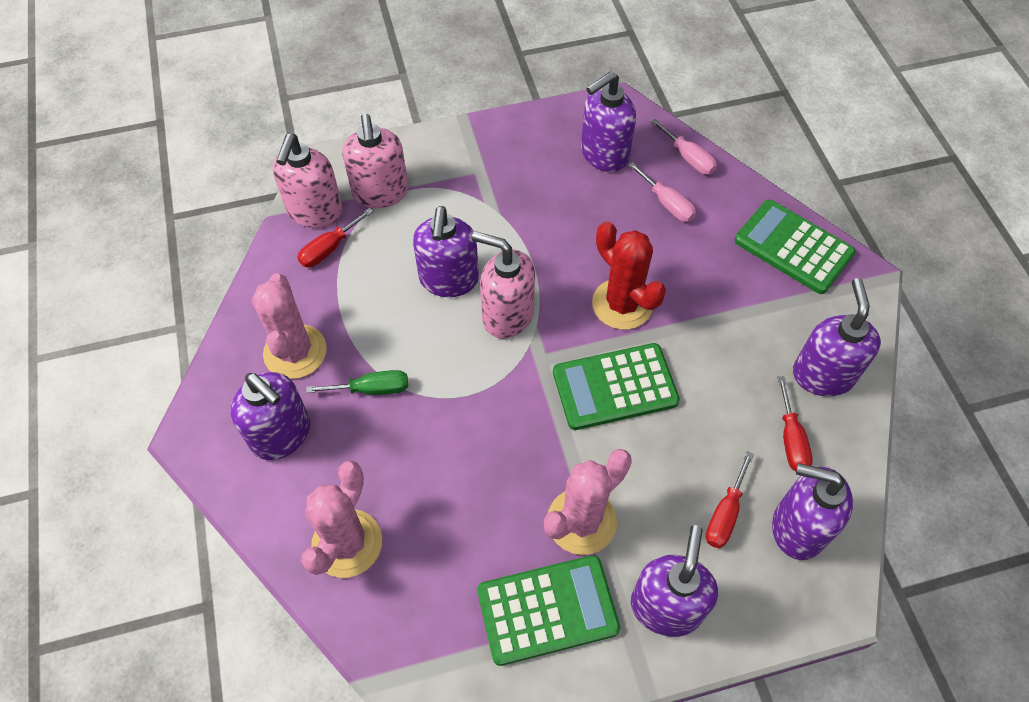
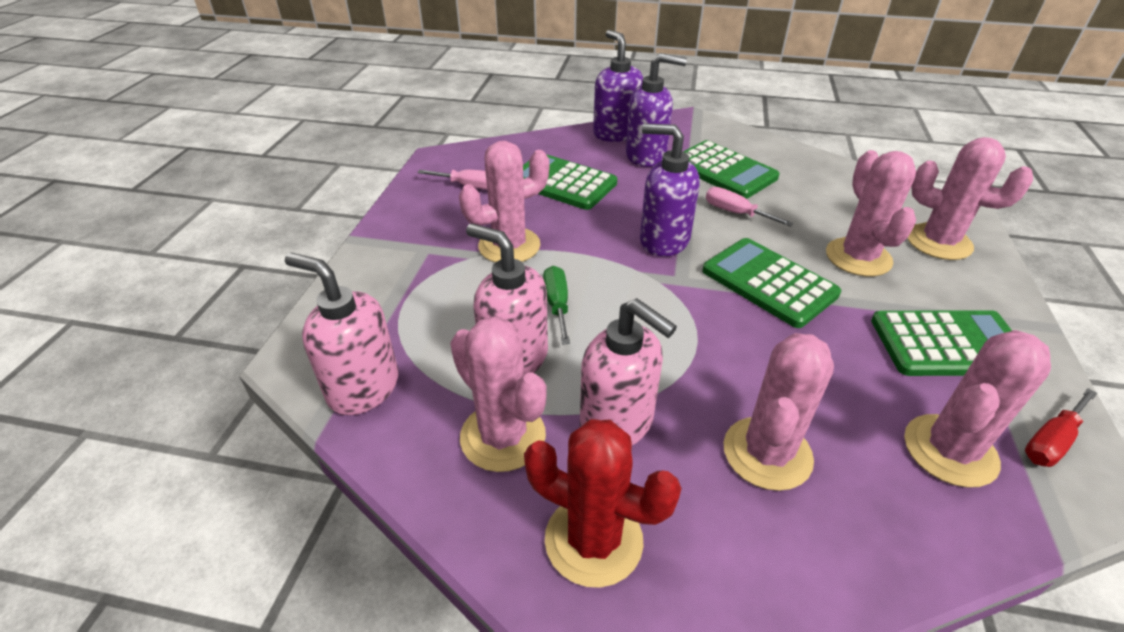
green calculator: 3 -> 4
pink cactus: 3 -> 6
purple soap dispenser: 6 -> 3
red screwdriver: 3 -> 1

